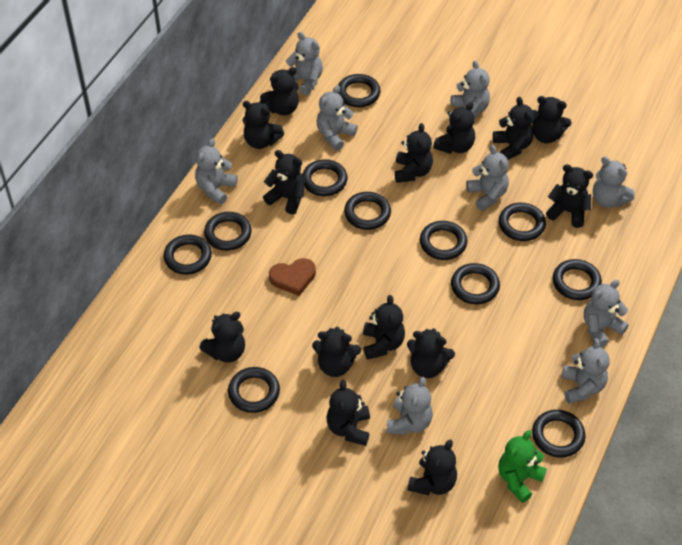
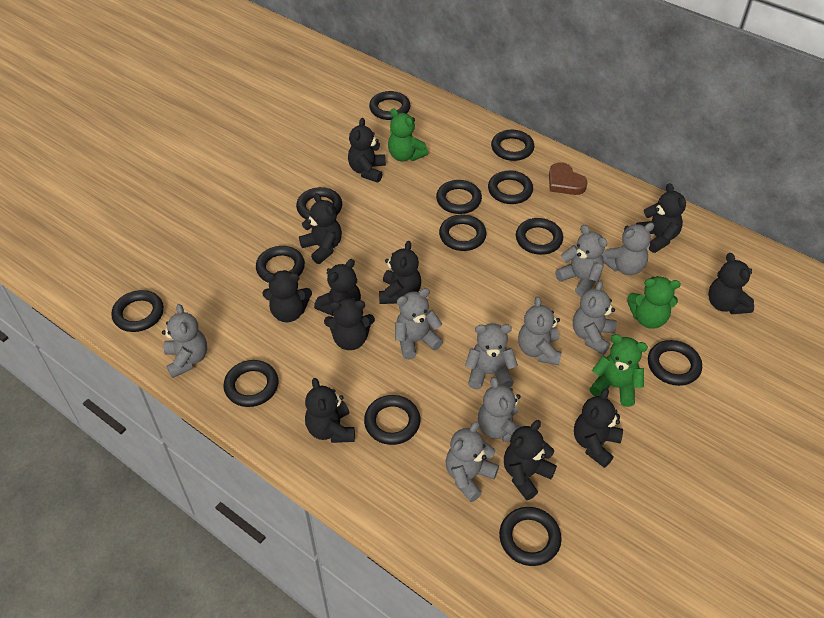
black ring: 11 -> 13
black teddy bear: 14 -> 11
green teddy bear: 1 -> 3

